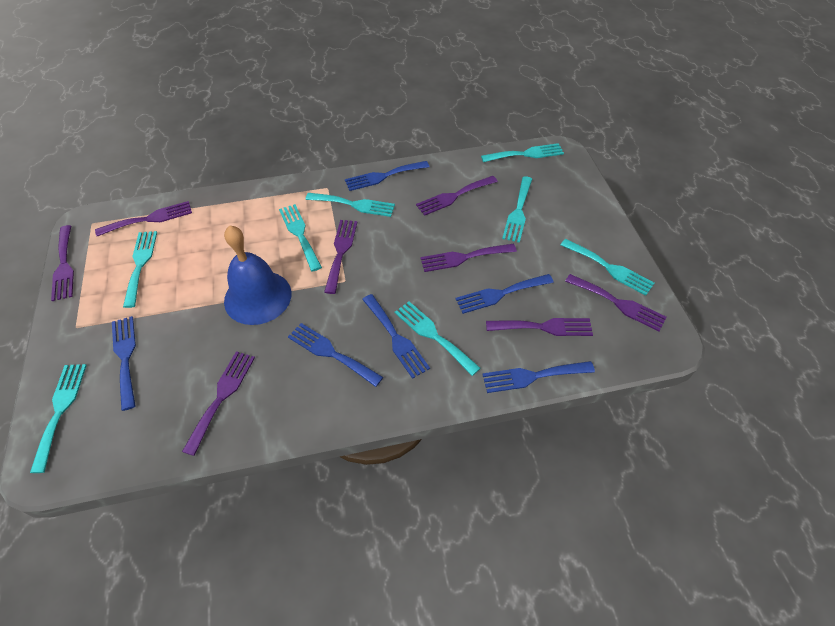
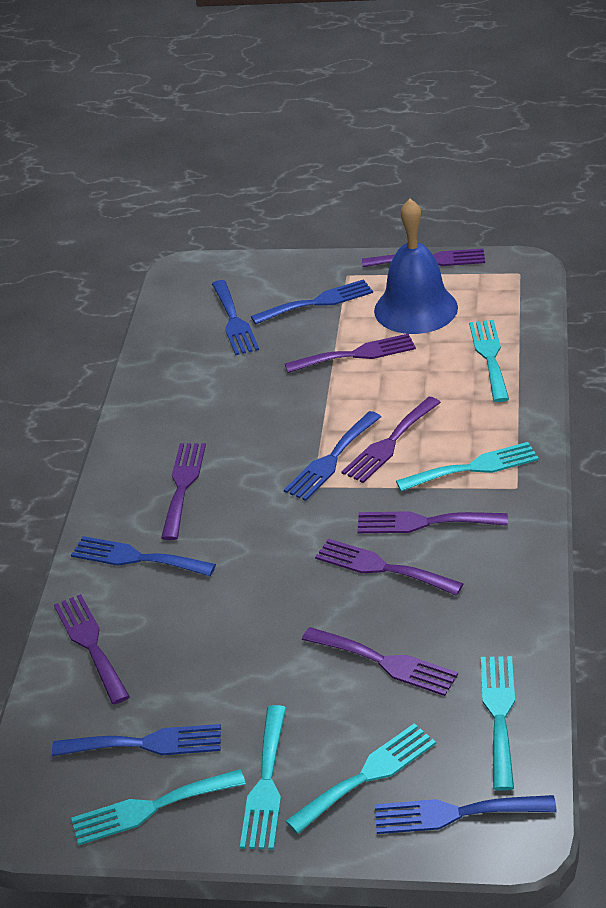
turquoise fork: 8 -> 6

